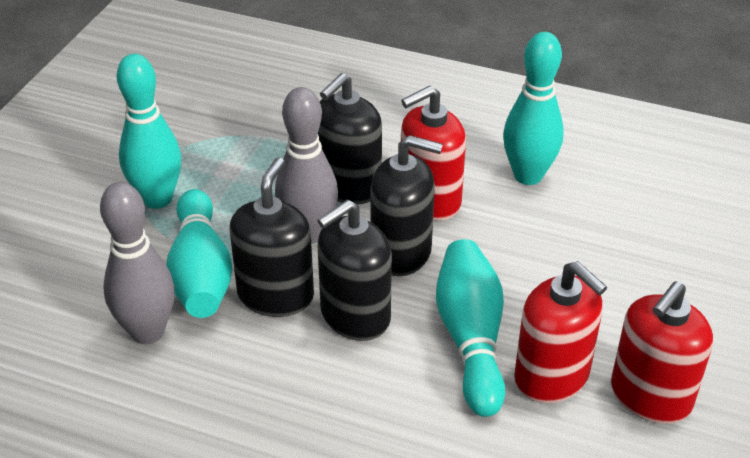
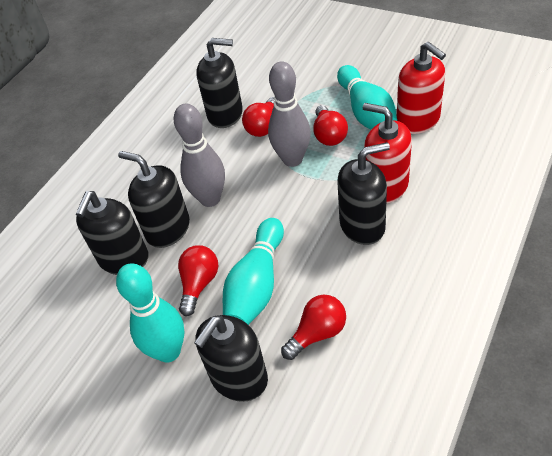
black soap dispenser: 4 -> 5
red light bulb: 0 -> 4
red soap dispenser: 3 -> 2
turquoise bowling pin: 4 -> 3

